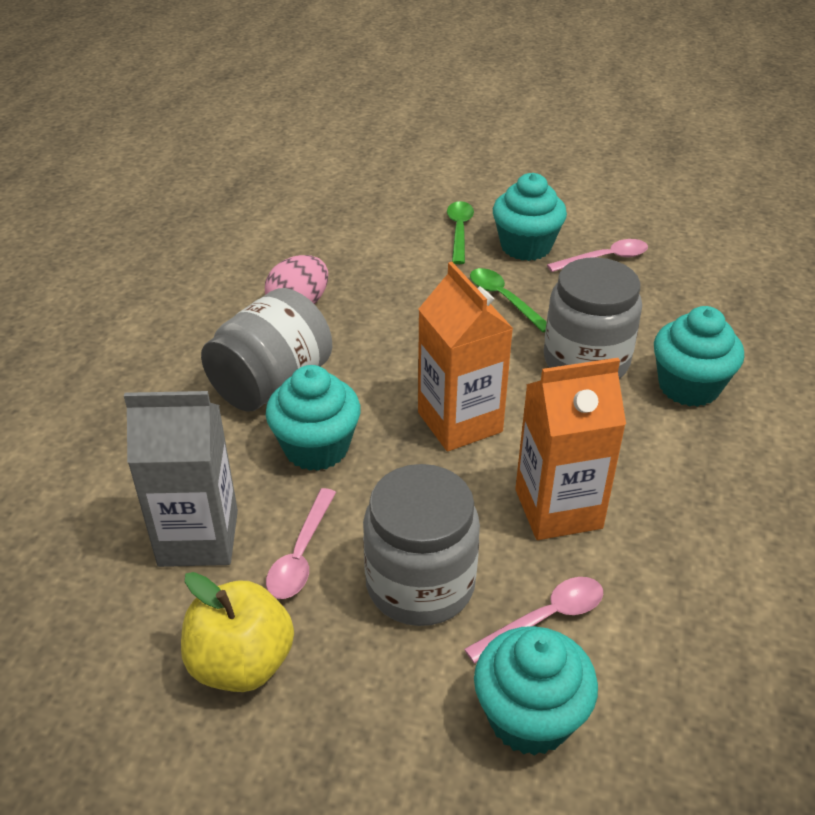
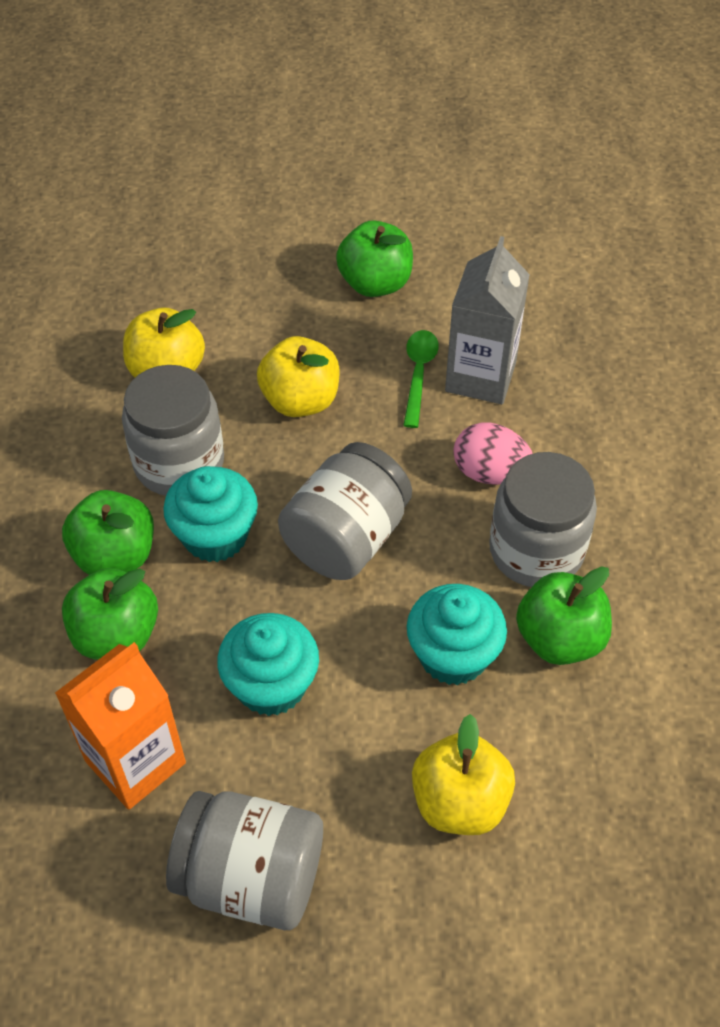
green apple: 0 -> 4
green spoon: 2 -> 1
grey jar: 3 -> 4
orange carton: 2 -> 1
pink spoon: 3 -> 0
turquoise cupcake: 4 -> 3
yellow apple: 1 -> 3

